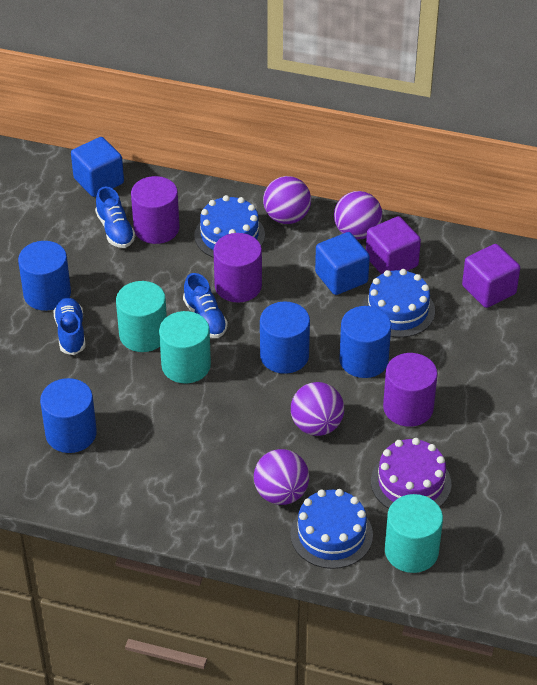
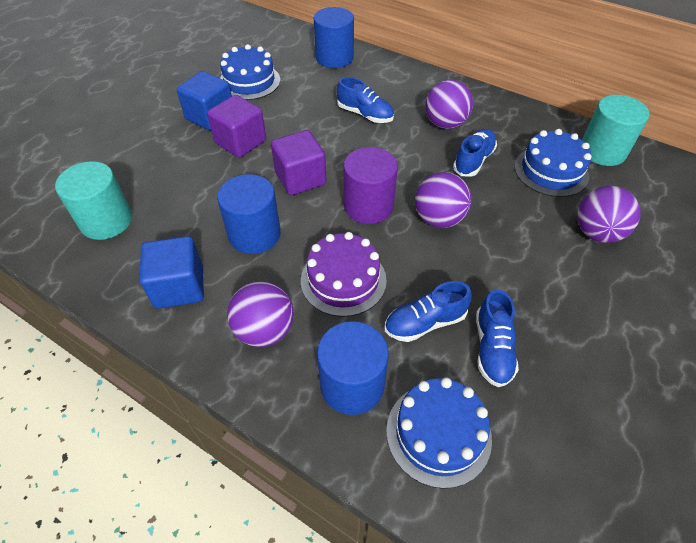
blue cylinder: 4 -> 3
blue shoe: 3 -> 4
purple cylinder: 3 -> 1
turquoise cylinder: 3 -> 2

